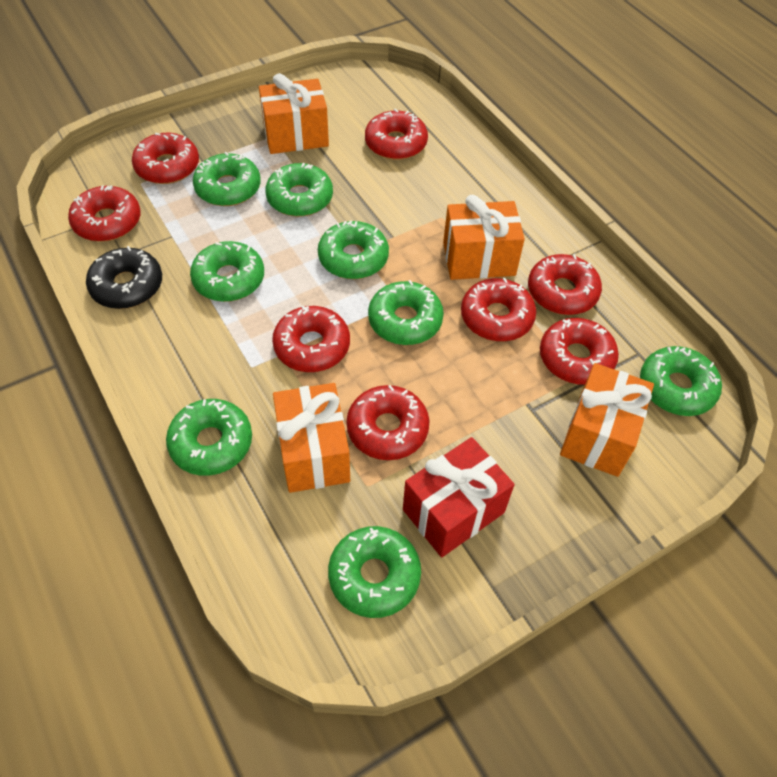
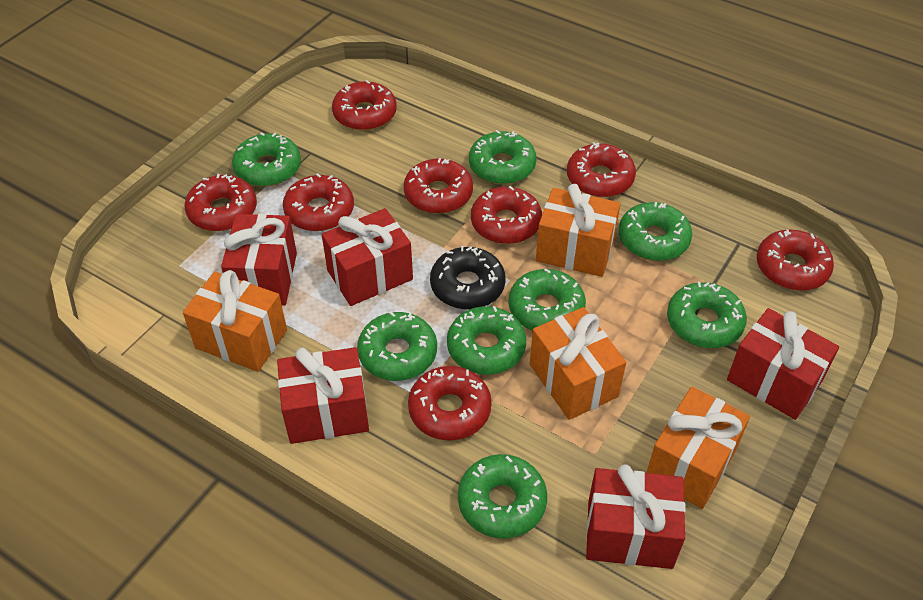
red gift: 1 -> 5

